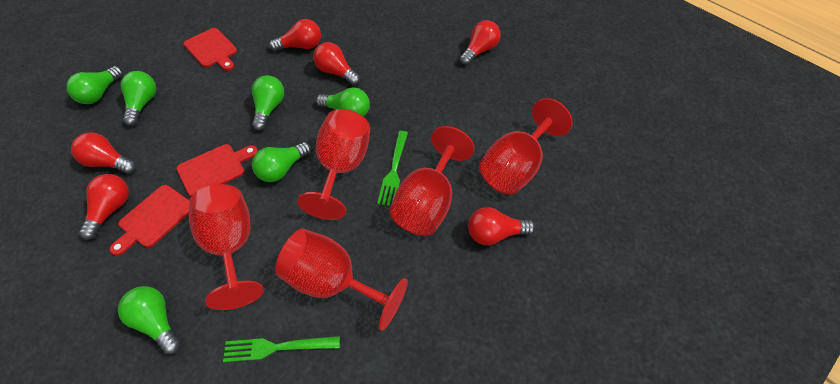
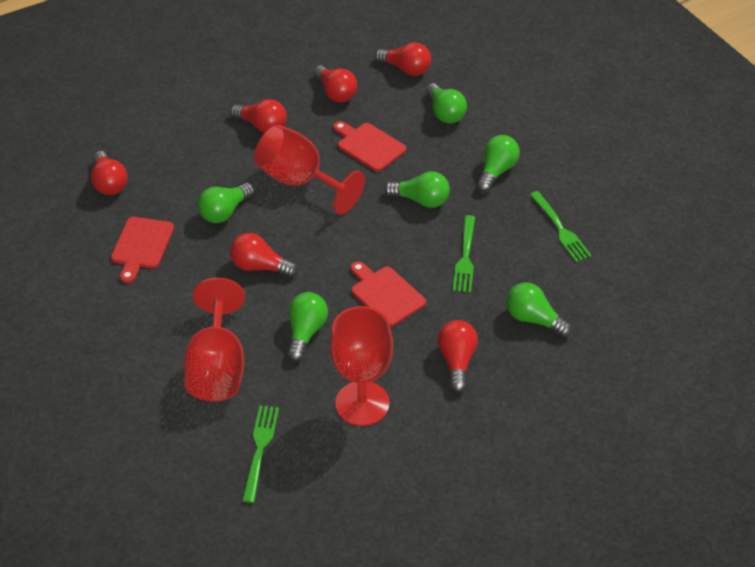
green fork: 2 -> 3
red goblet: 5 -> 3

